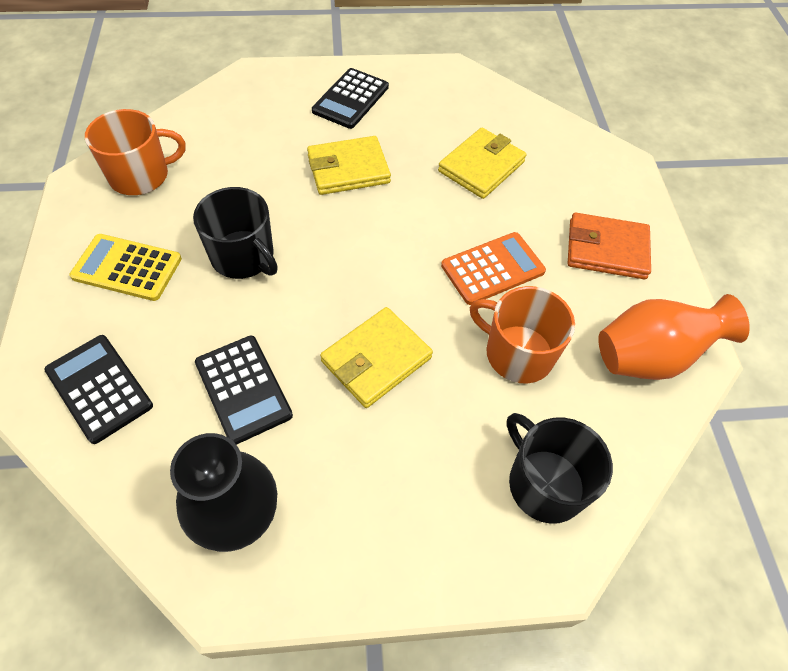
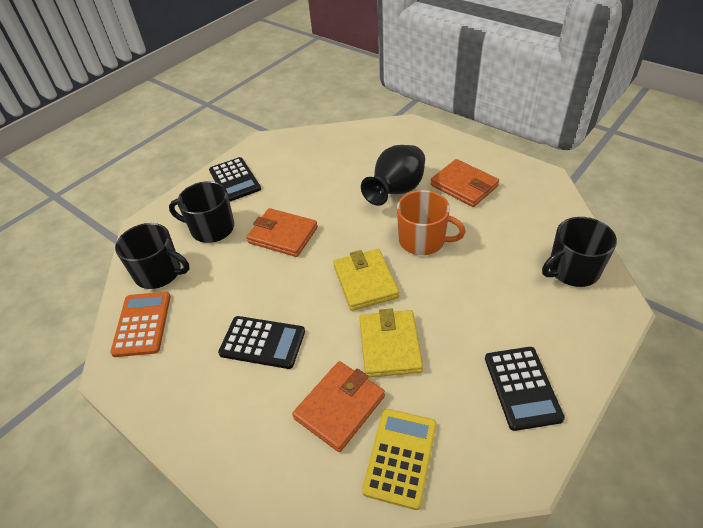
black mug: 2 -> 3
orange mug: 2 -> 1
orange vase: 1 -> 0
orange wallet: 1 -> 3
yellow wallet: 3 -> 2

